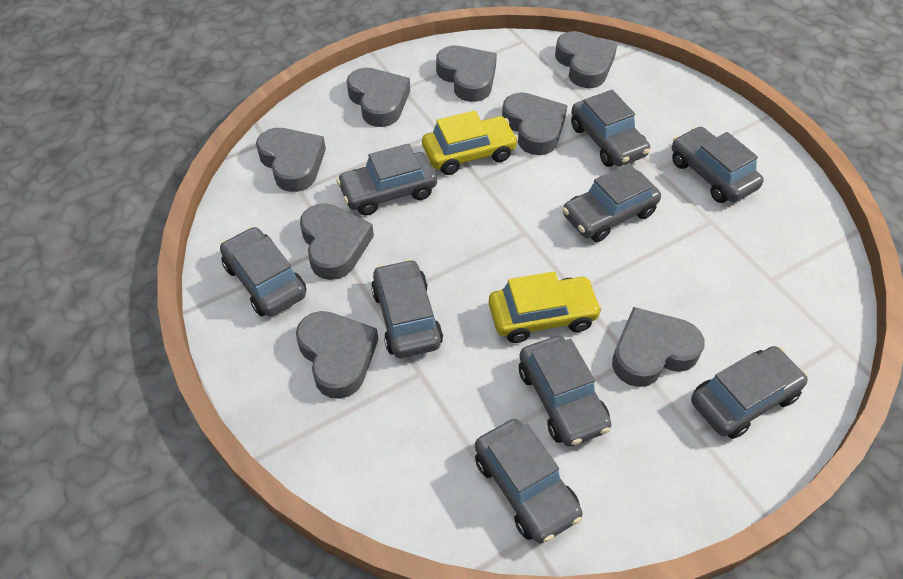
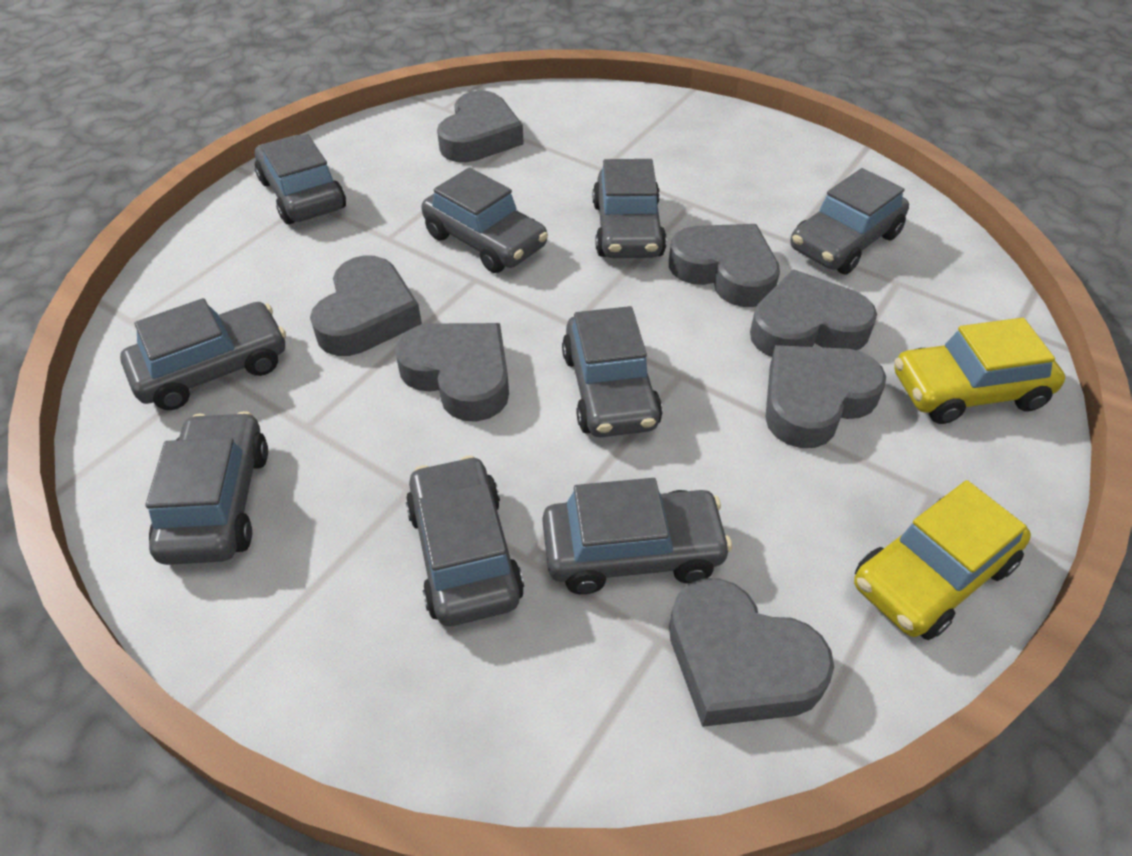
grey heart: 8 -> 7

